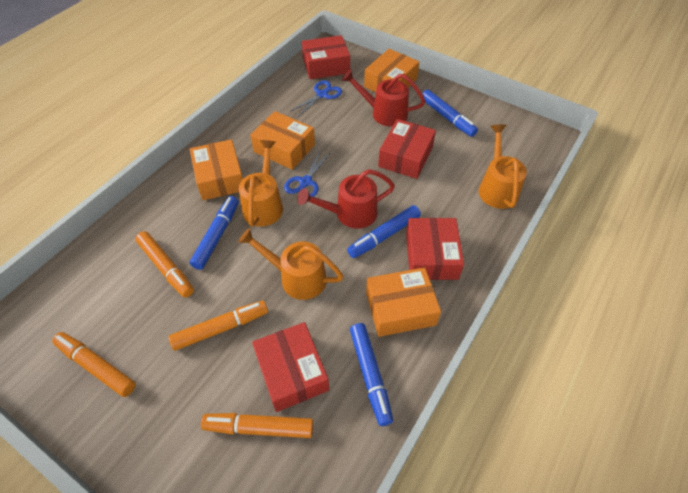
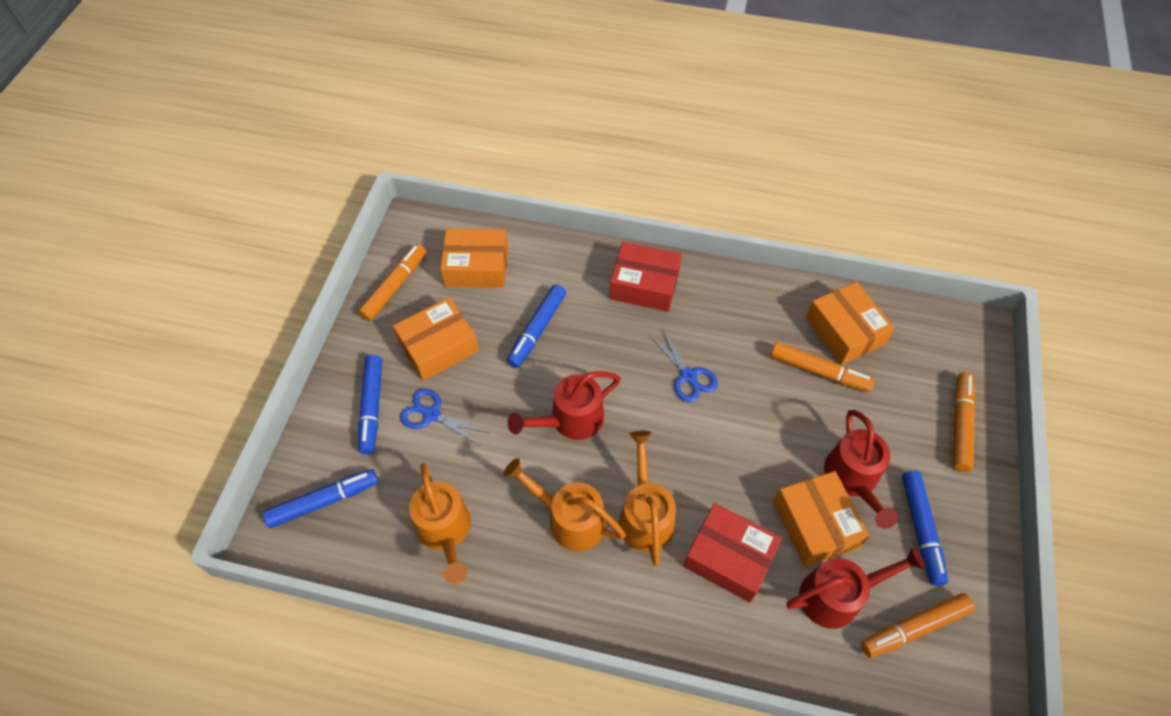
red box: 4 -> 2
red watering can: 2 -> 3

